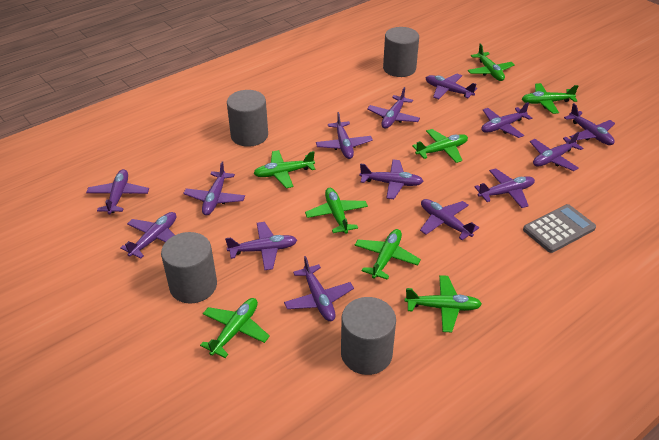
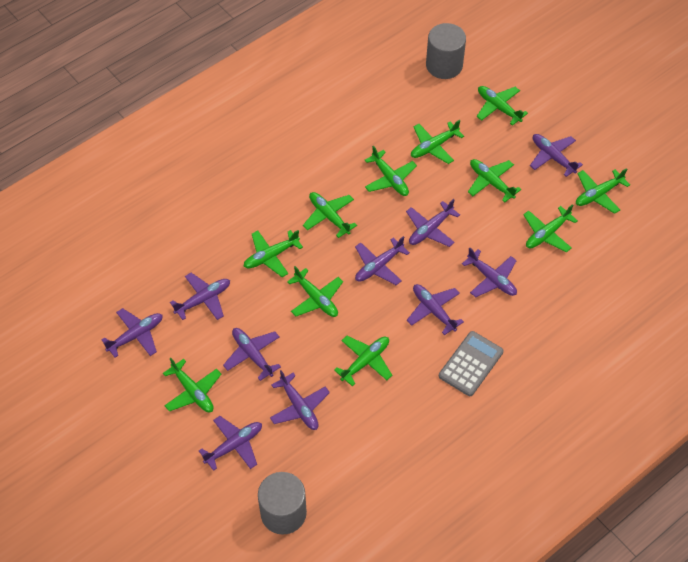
green plane: 8 -> 11
grey cylinder: 4 -> 2
purple plane: 14 -> 10

